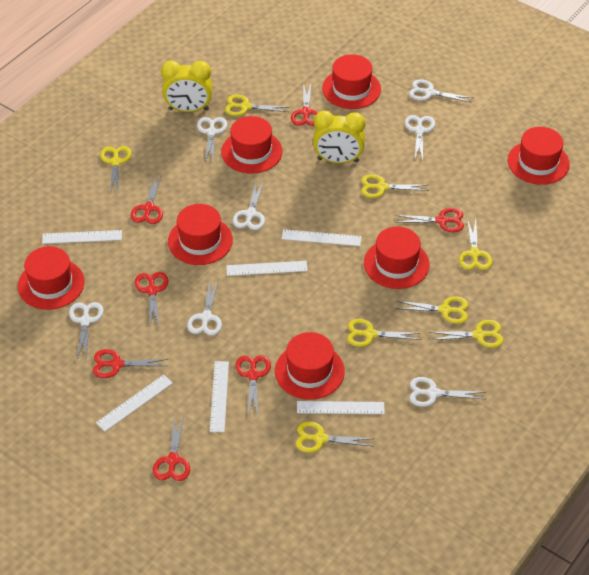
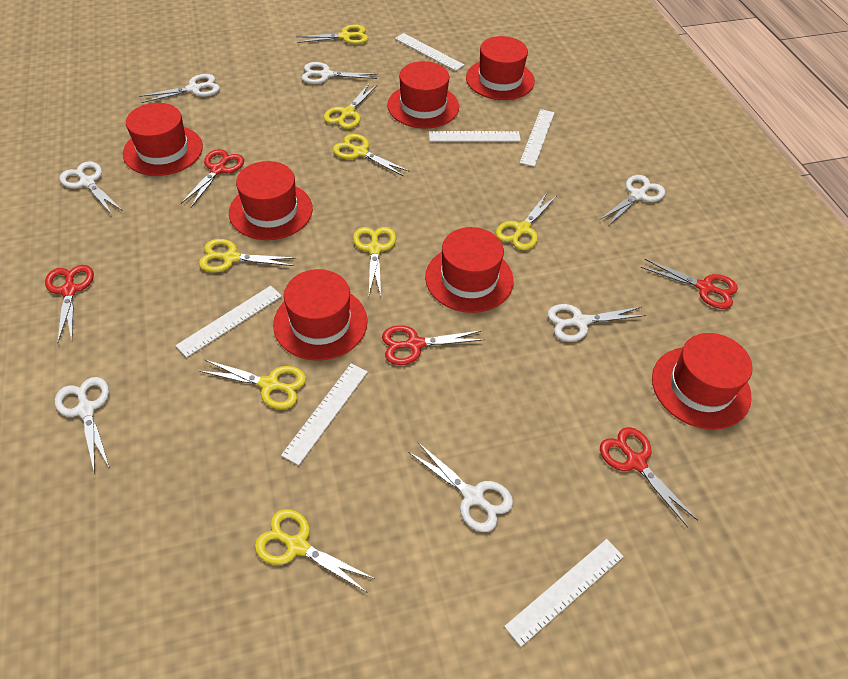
red scissors: 7 -> 5
yellow clock: 2 -> 0

